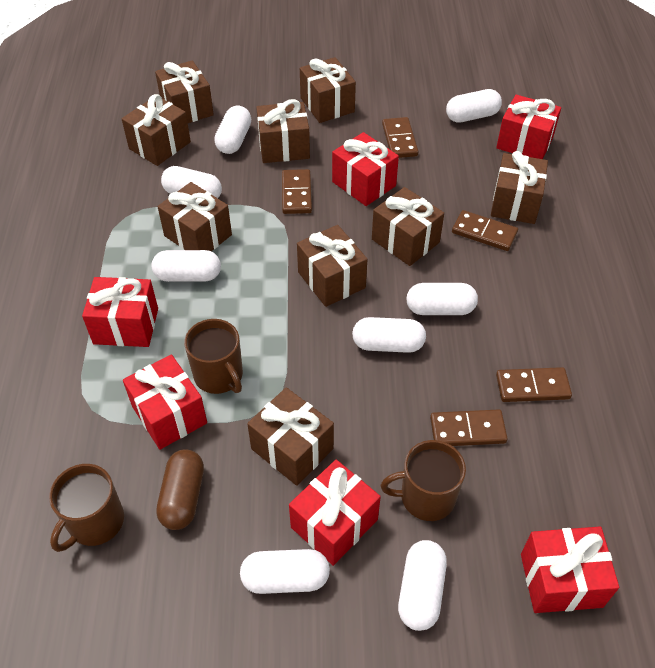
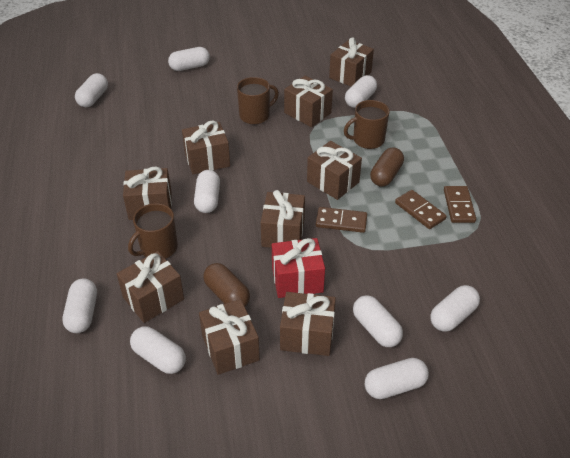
brown capsule: 1 -> 2
brown domino: 5 -> 3
red gift: 6 -> 1
white capsule: 8 -> 9

